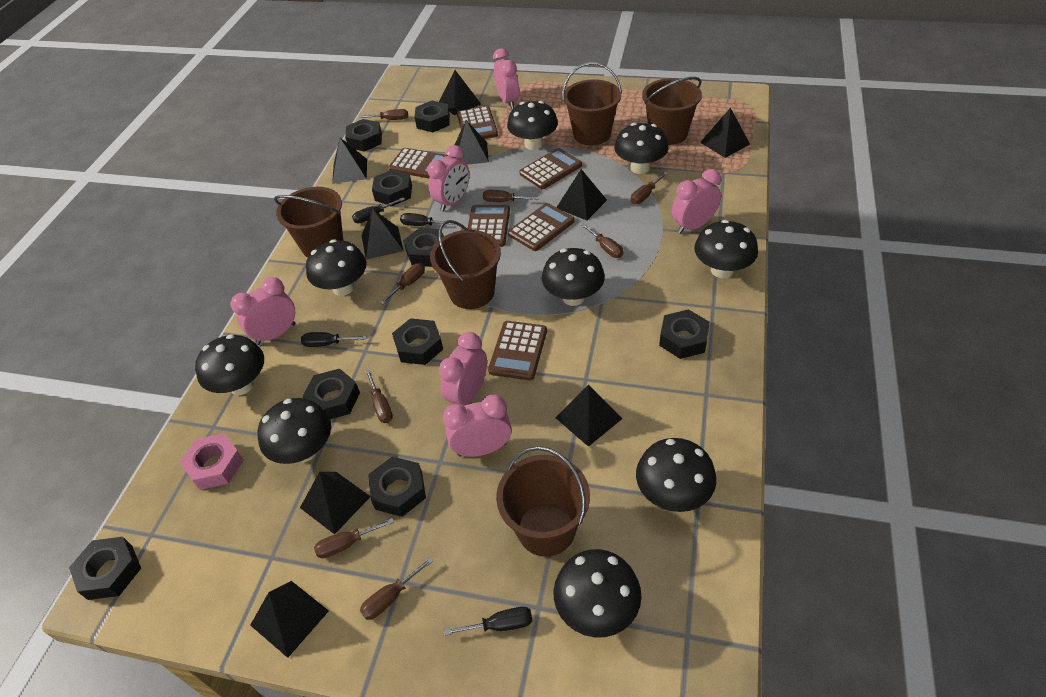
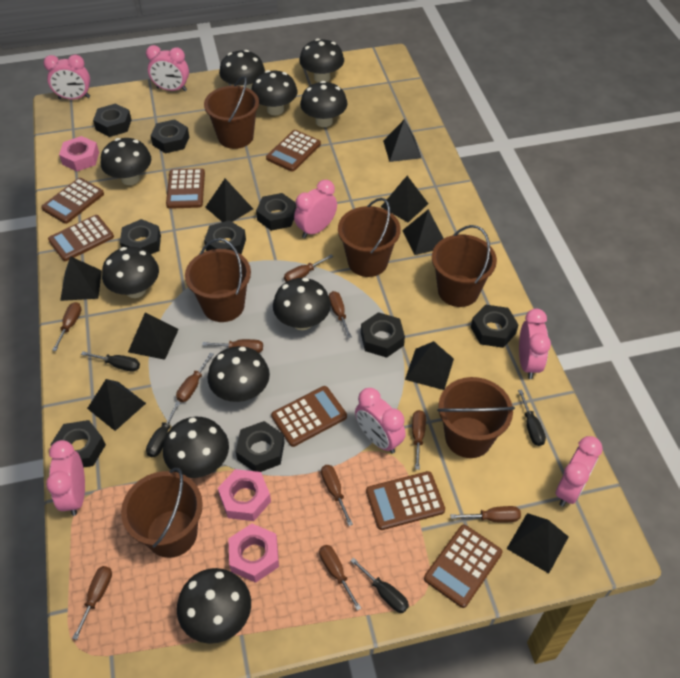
black mushroom: 9 -> 10
brown bucket: 5 -> 6
brown calculator: 6 -> 7
brown screwdriver: 8 -> 10
pink clock: 6 -> 7
pink nut: 1 -> 3

